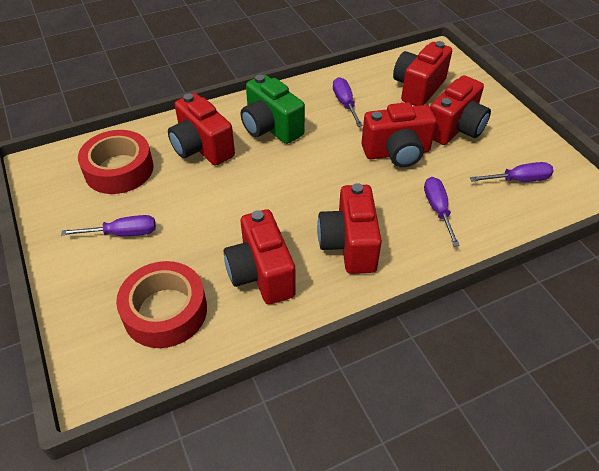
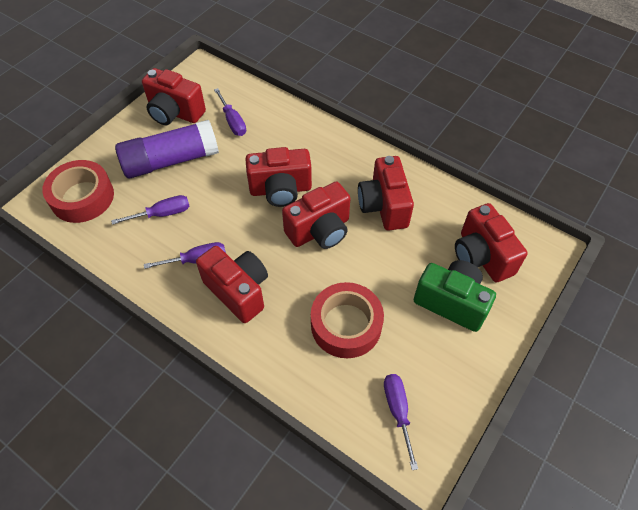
purple glue stick: 0 -> 1

